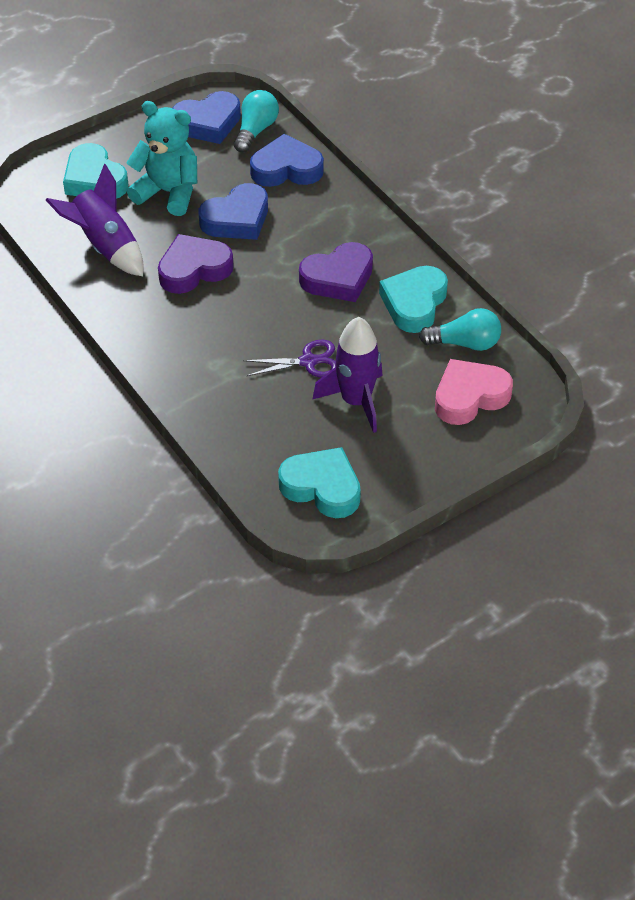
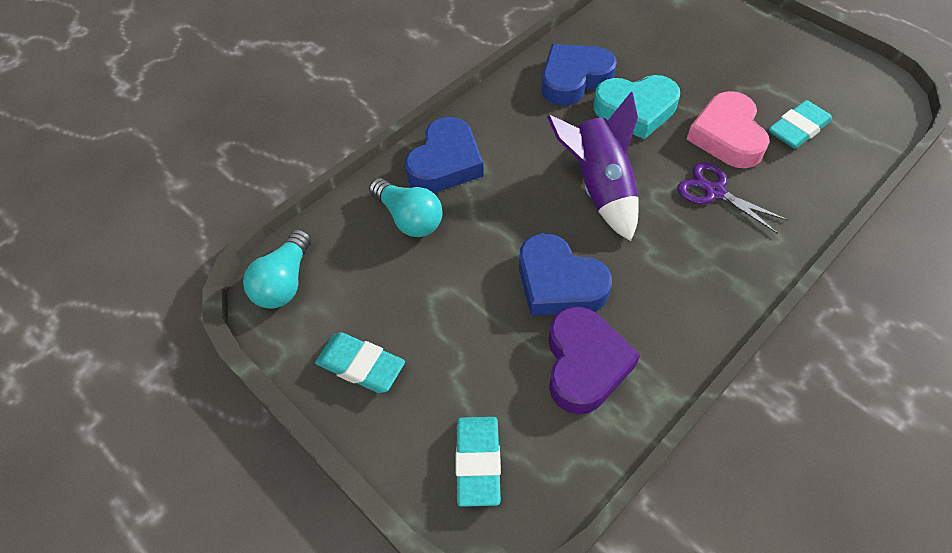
purple heart: 2 -> 1
purple rocket: 2 -> 1
turquoise eraser: 0 -> 3
turquoise heart: 3 -> 1
turquoise teddy bear: 1 -> 0

